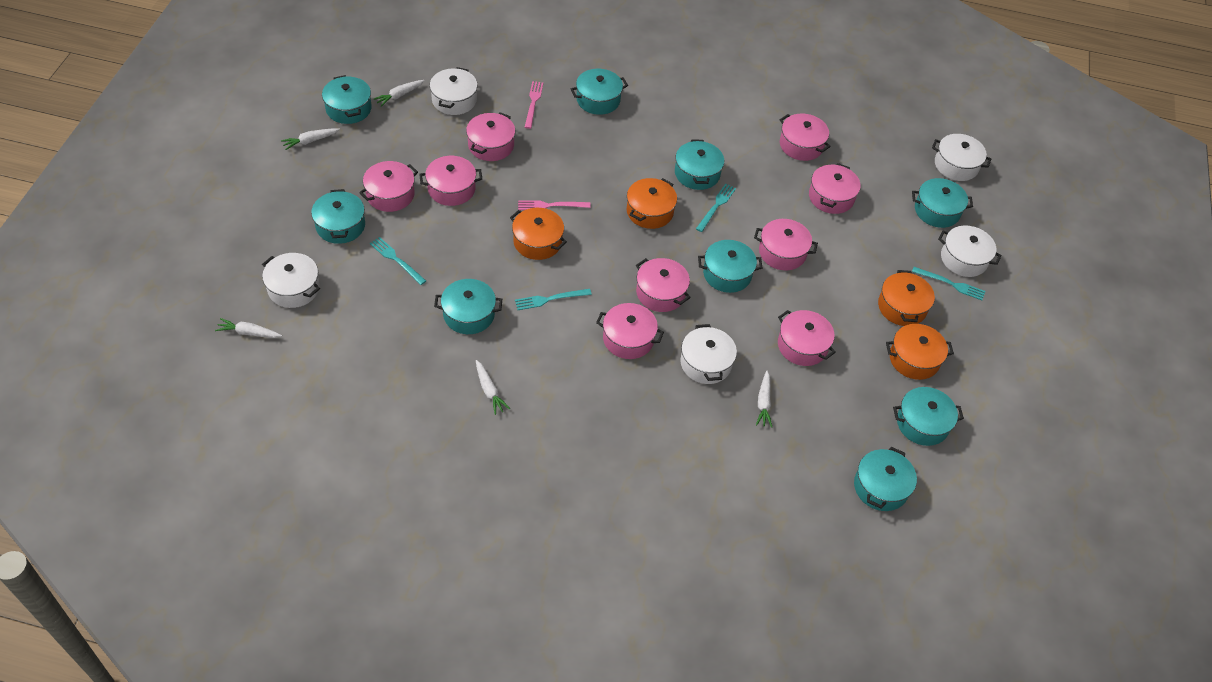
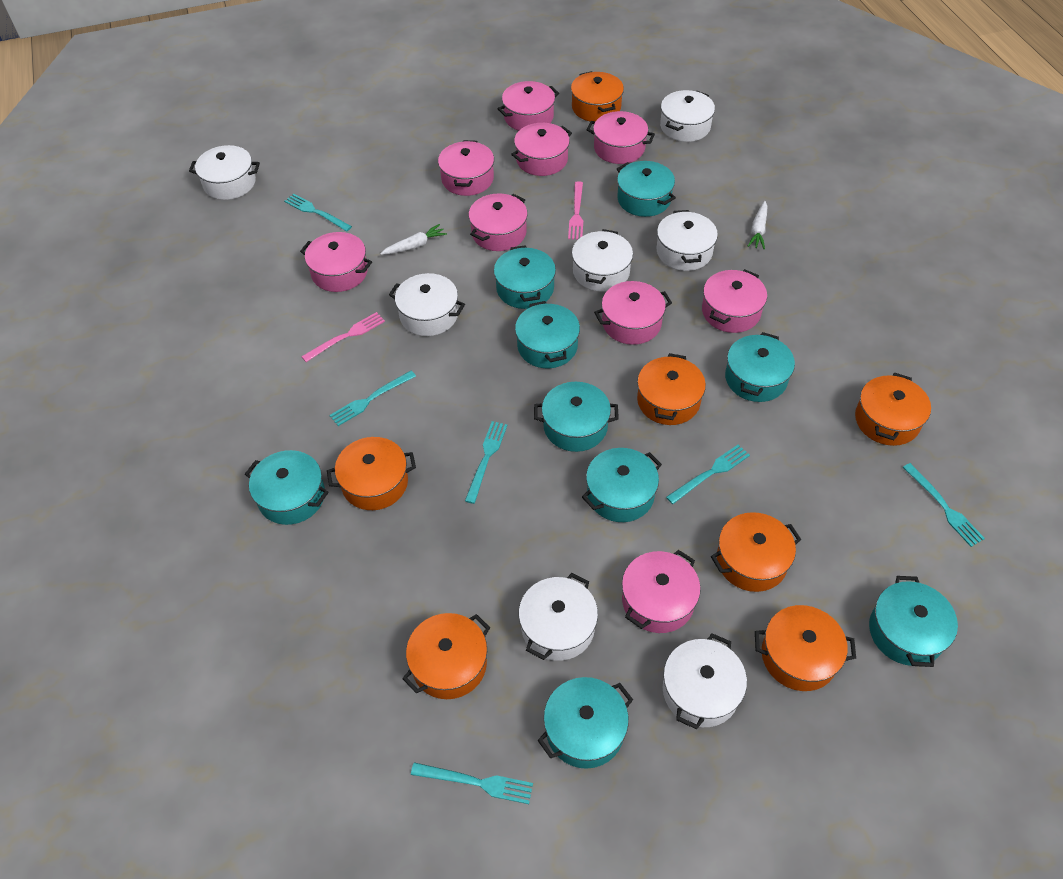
orange pot: 4 -> 7
turquoise fork: 4 -> 6
white carrot: 5 -> 2
white pot: 5 -> 7

